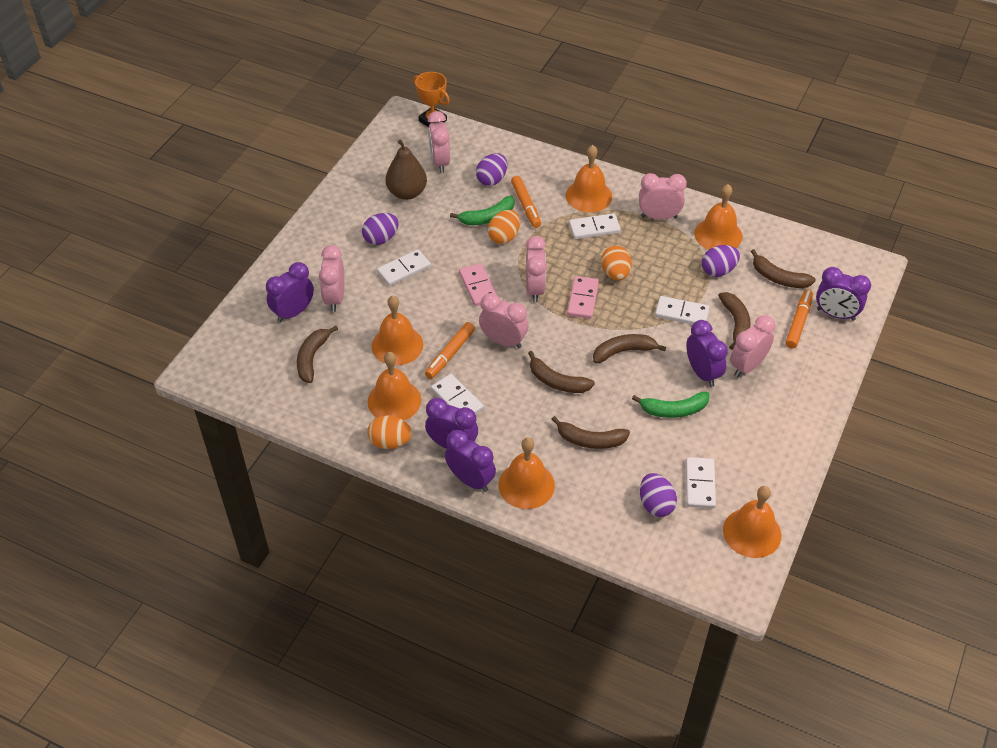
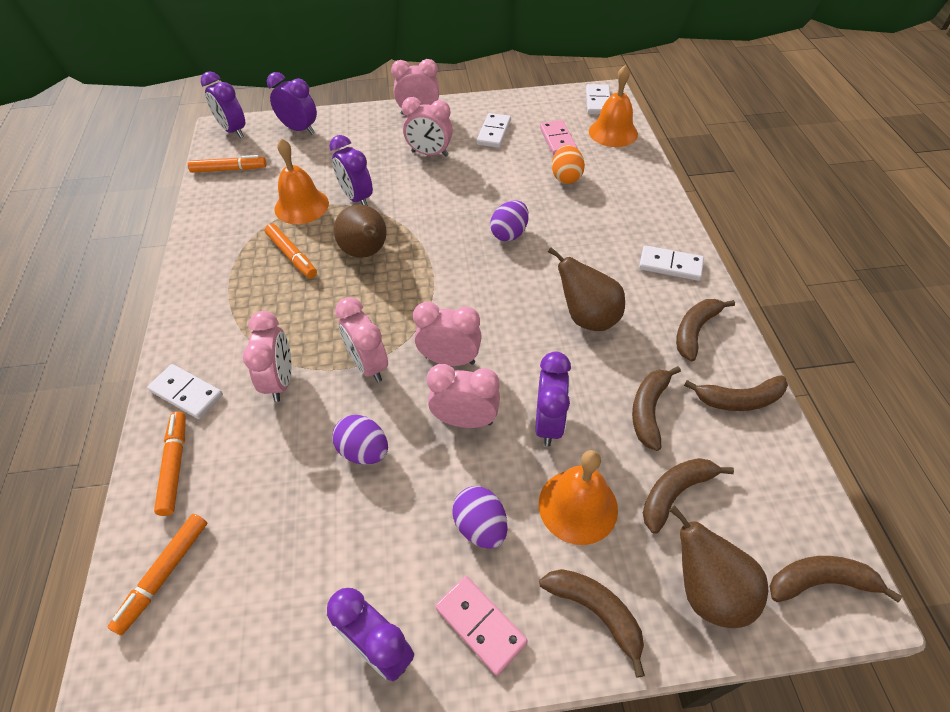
brown pear: 1 -> 3
green banana: 2 -> 0
orange bell: 6 -> 3
orange egg: 3 -> 1
orange marker: 3 -> 4
orange trophy: 1 -> 0
purple egg: 4 -> 3
white domino: 5 -> 4

